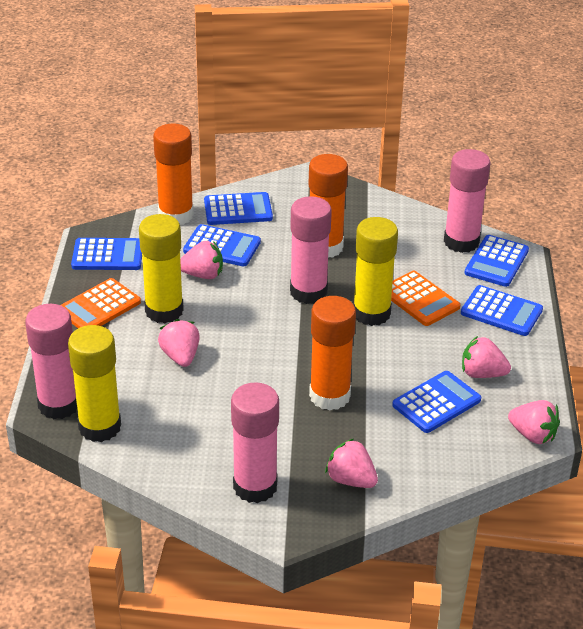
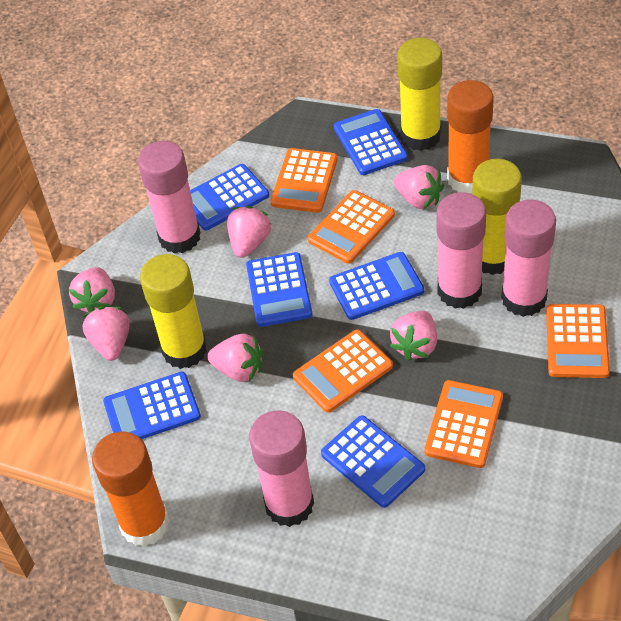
orange calculator: 2 -> 5
orange glue stick: 3 -> 2
pink strawberry: 5 -> 6

